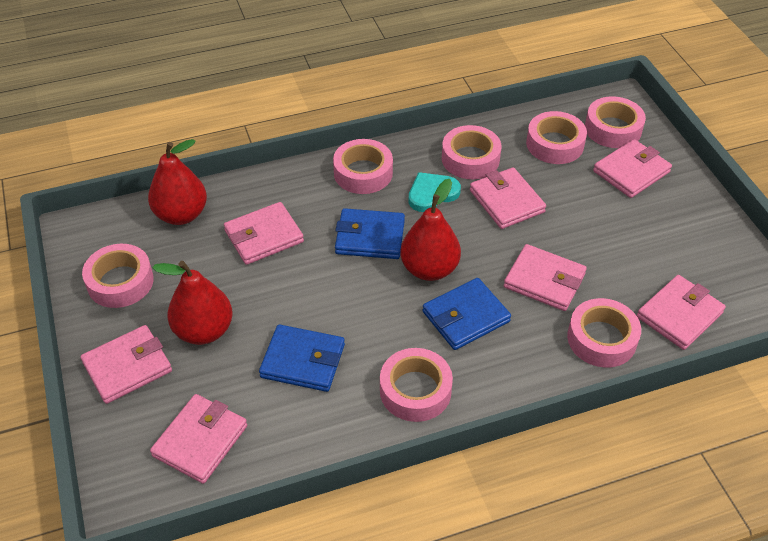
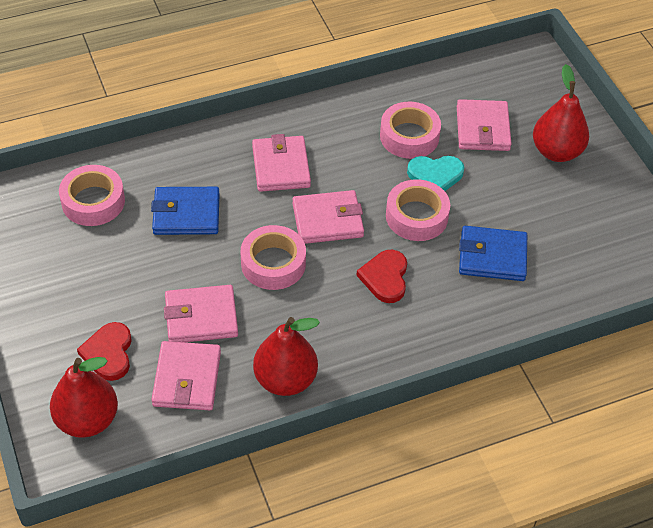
blue wallet: 3 -> 2
pink tape: 7 -> 4
pink wallet: 7 -> 5
red heart: 0 -> 2

